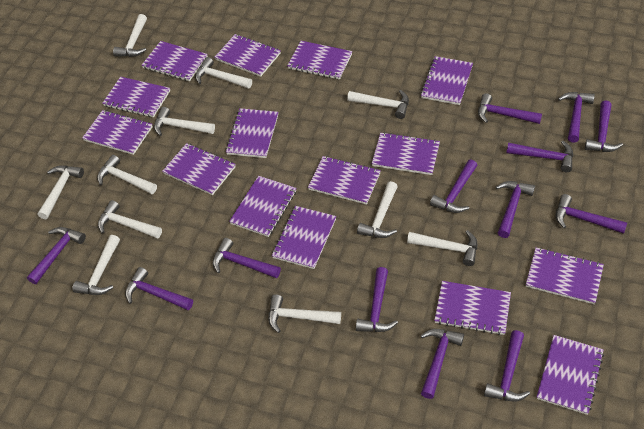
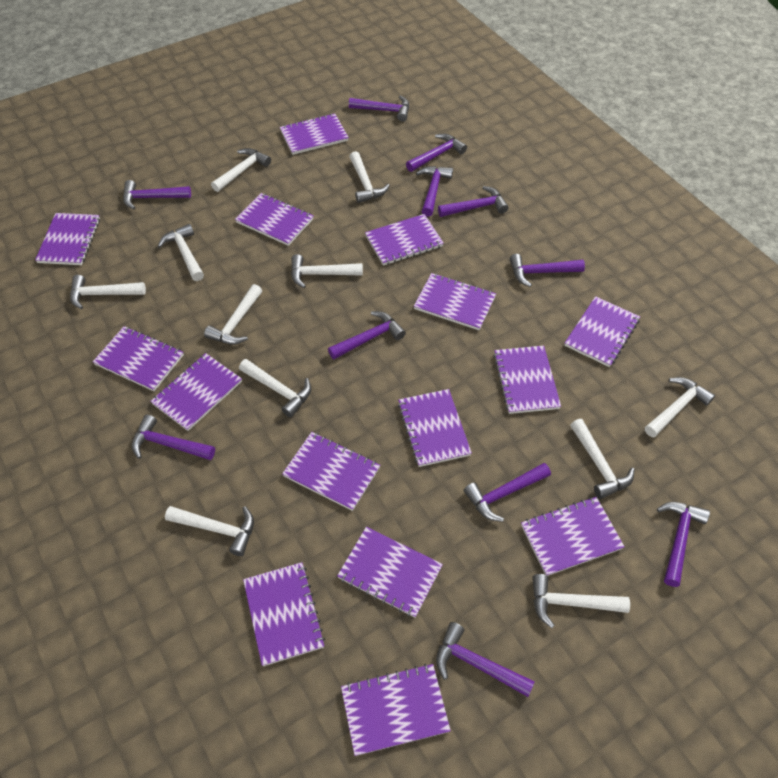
purple hammer: 13 -> 11

